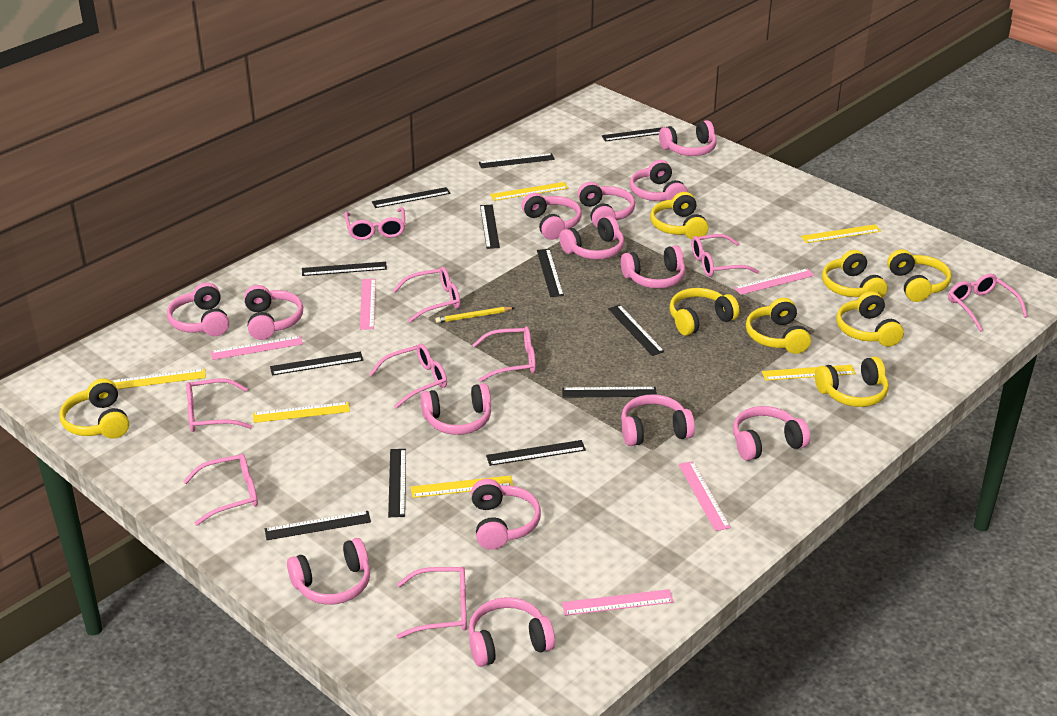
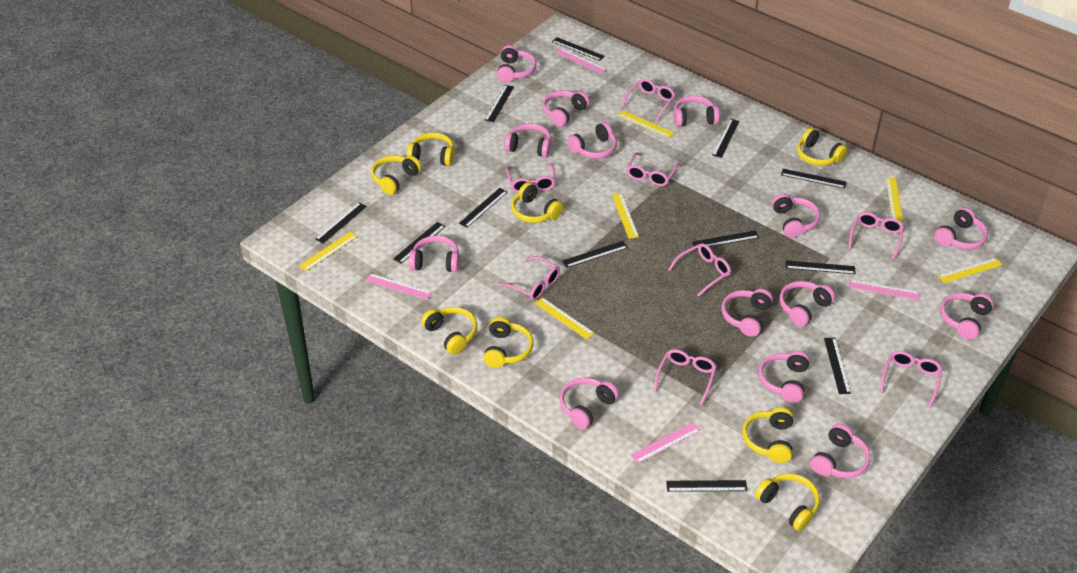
pink glasses: 9 -> 8
pink ruler: 5 -> 4
yellow pencil: 1 -> 0

